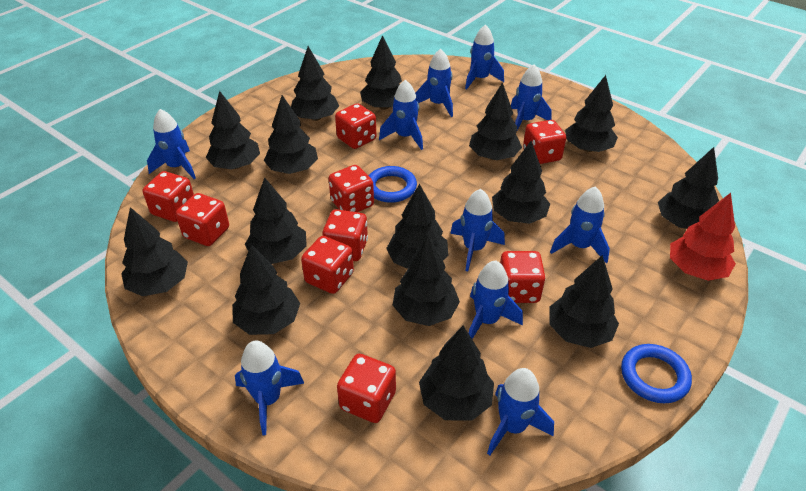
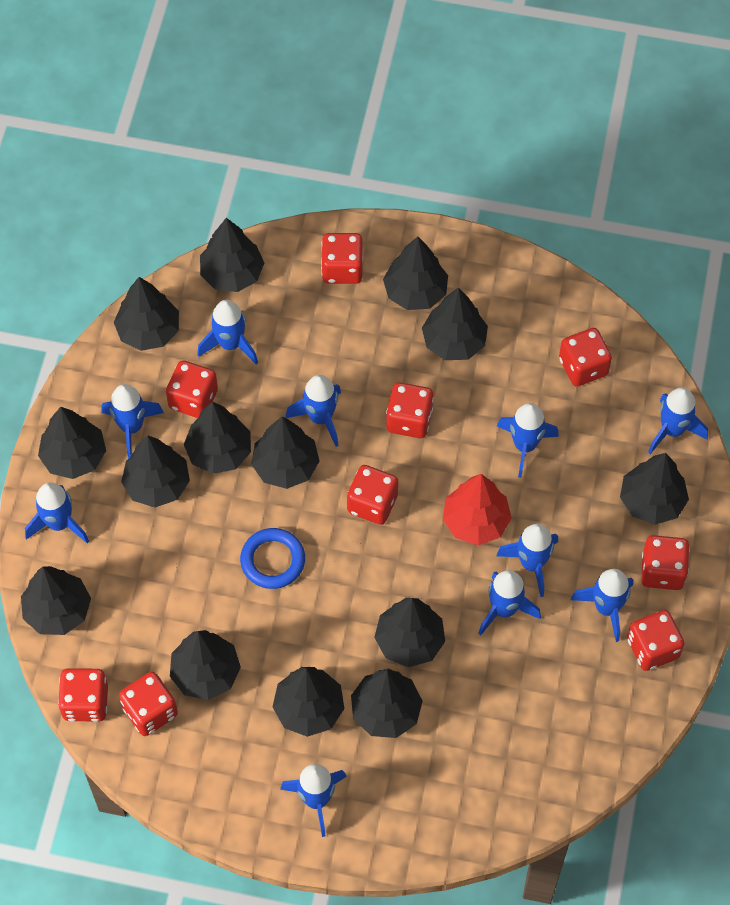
black tree: 15 -> 14
blue ring: 2 -> 1

